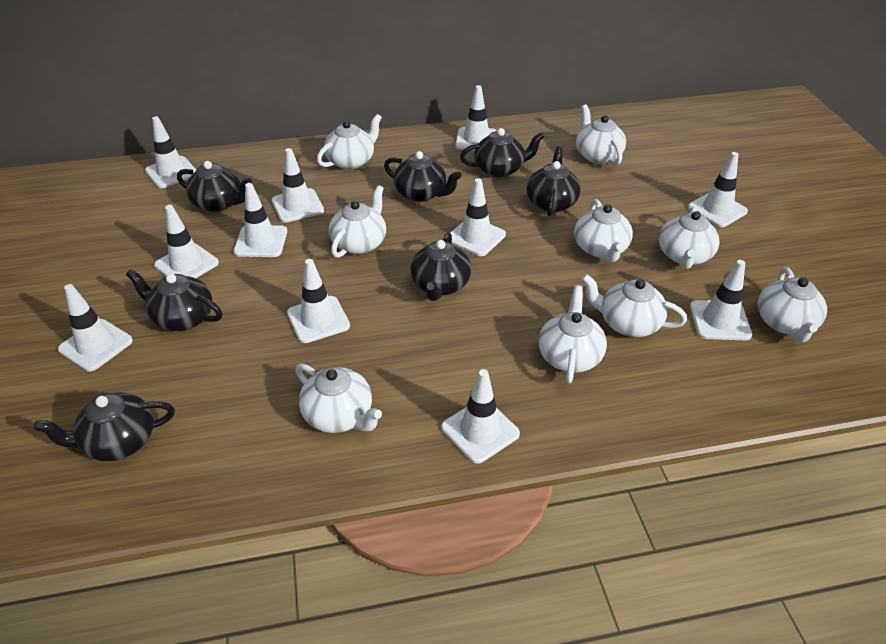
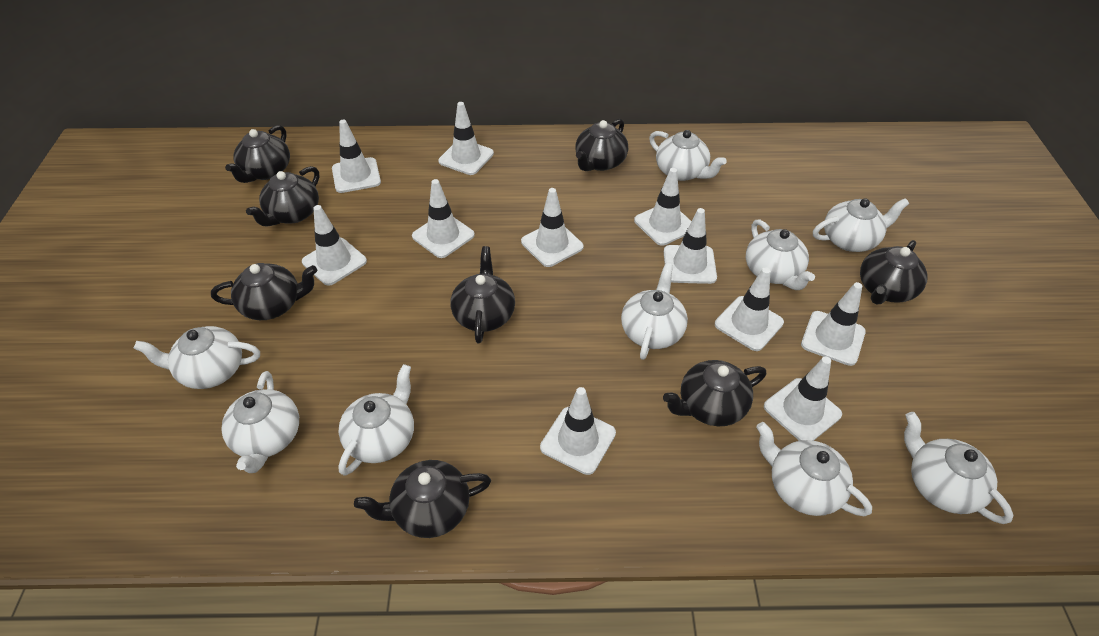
black teapot: 7 -> 8

